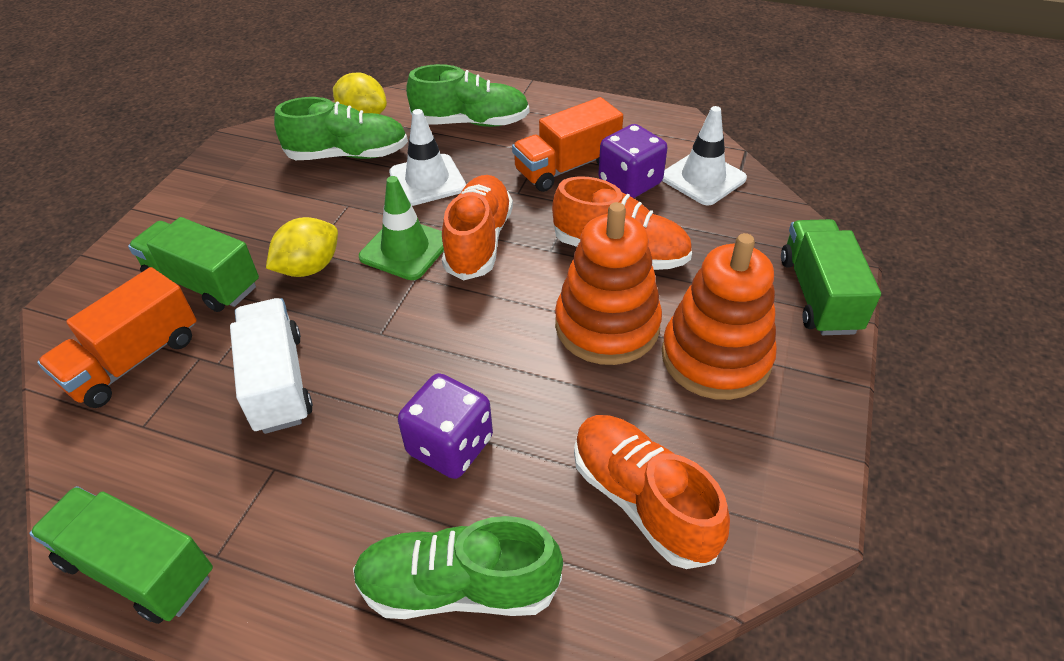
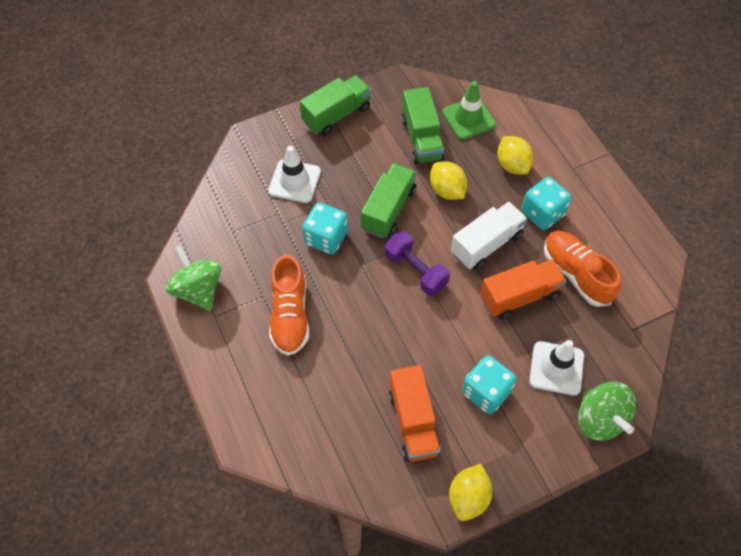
green shoe: 3 -> 0
green spinning top: 0 -> 2
orange shoe: 3 -> 2
orange stacking toy: 2 -> 0
purple dice: 2 -> 0
purple dumbbell: 0 -> 1
turquoise dice: 0 -> 3
yellow lemon: 2 -> 3

